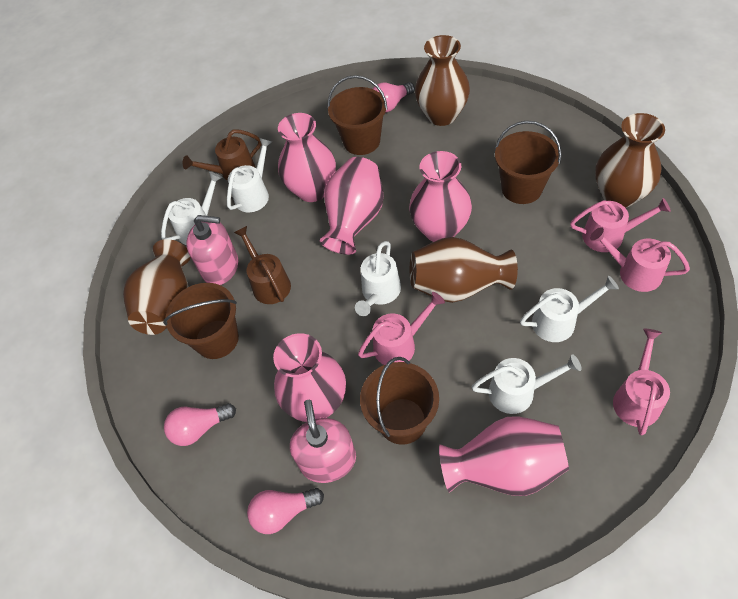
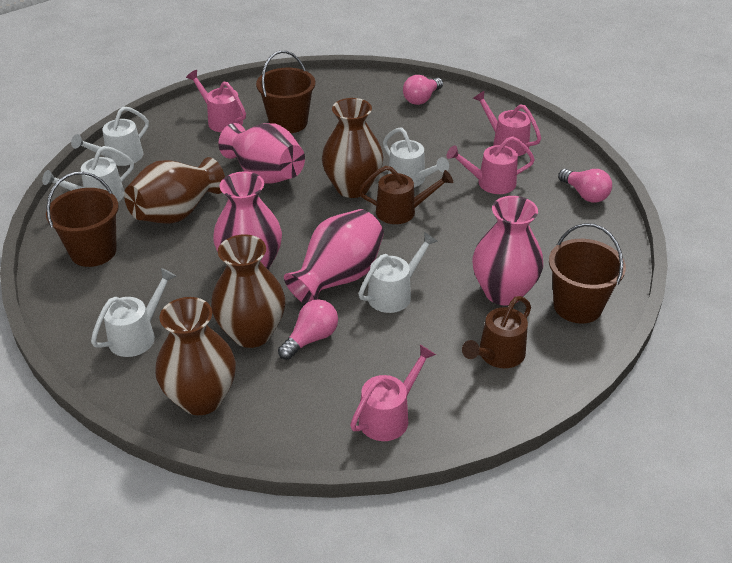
brown bucket: 4 -> 3
pink soap dispenser: 2 -> 0
pink vase: 5 -> 4

